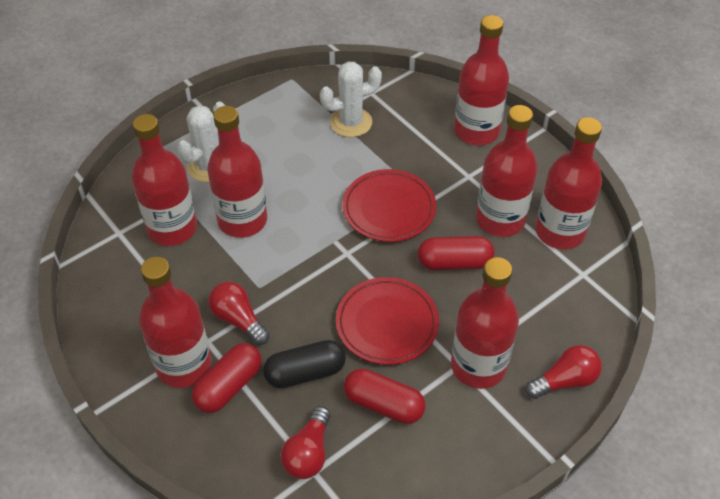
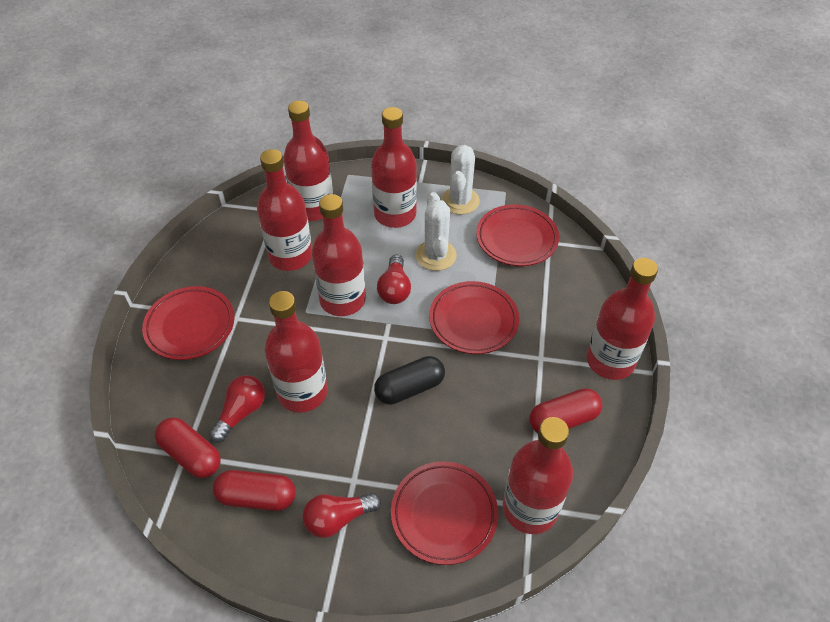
red plate: 2 -> 4

